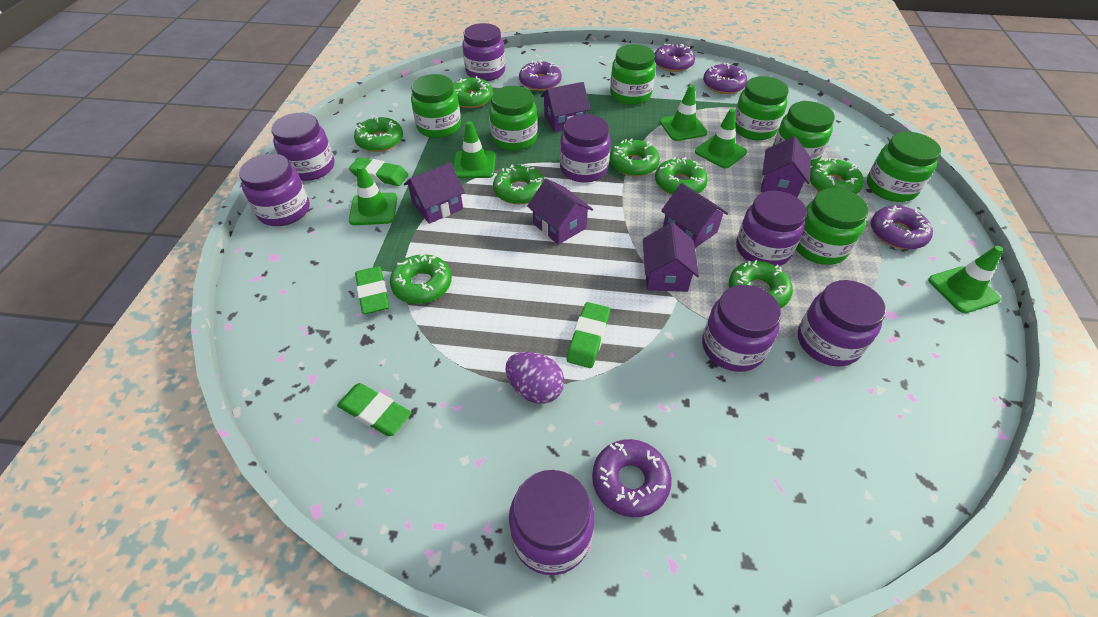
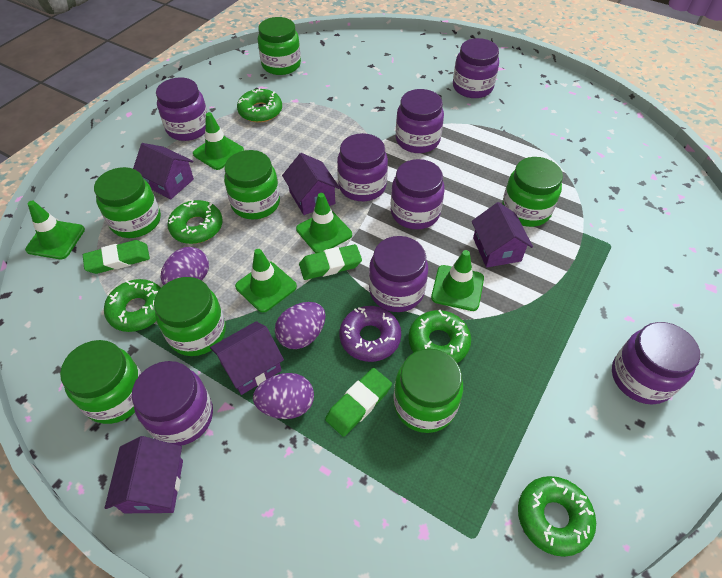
green donut: 8 -> 5
green eraser: 4 -> 3
purple donut: 5 -> 1
purple egg: 1 -> 3
purple house: 6 -> 5

